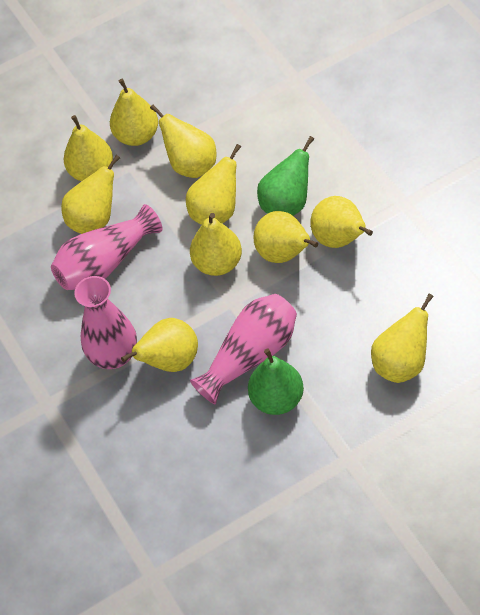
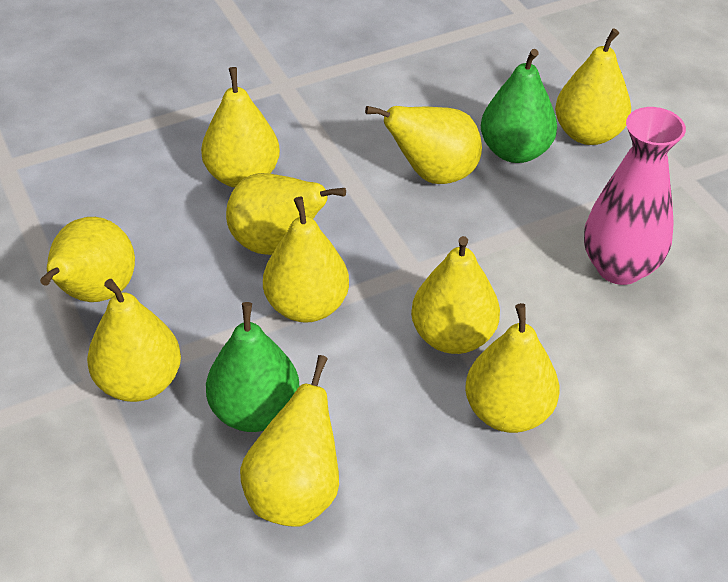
pink vase: 3 -> 1

